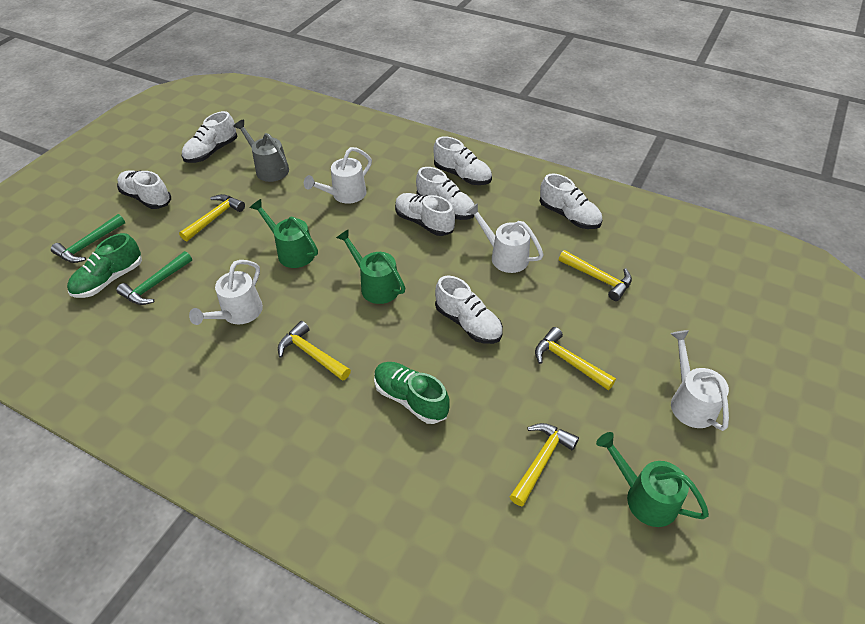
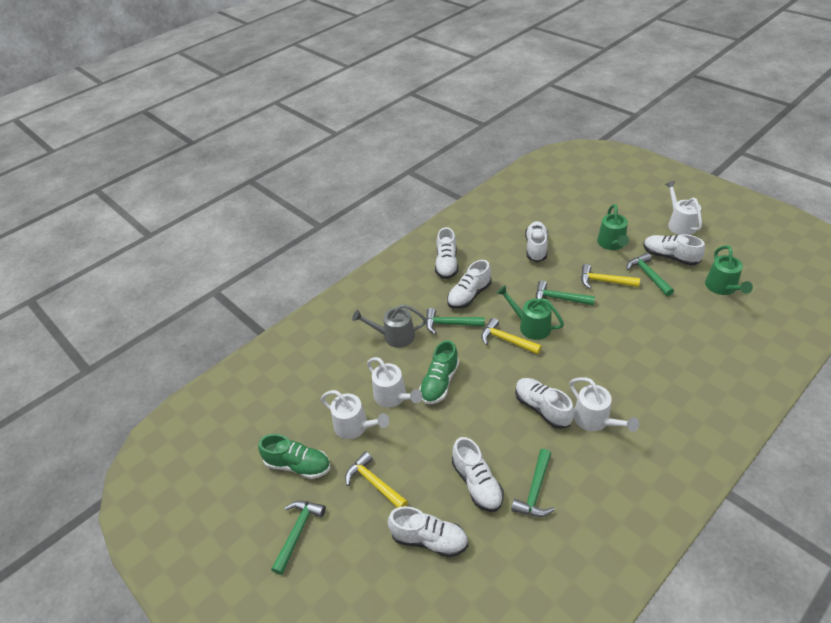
green hammer: 2 -> 5
yellow hammer: 5 -> 3

